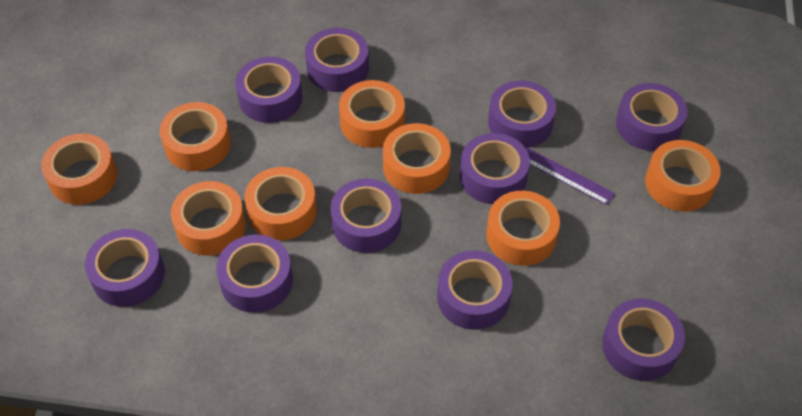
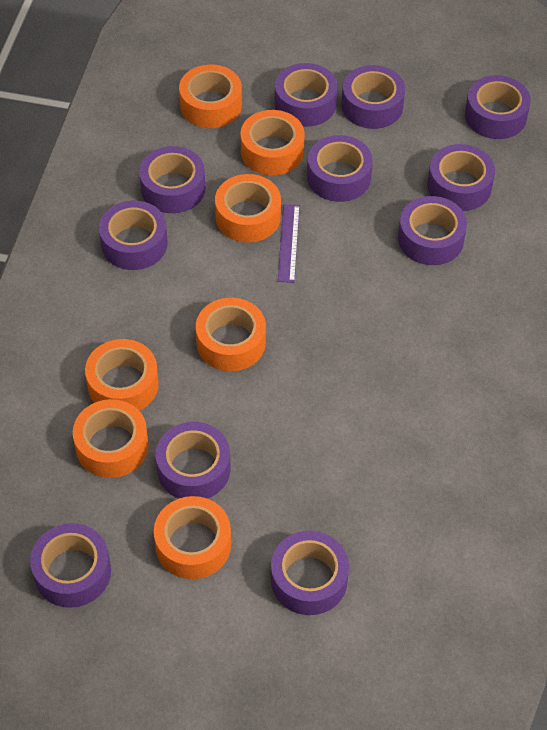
orange tape: 8 -> 7
purple tape: 10 -> 11

